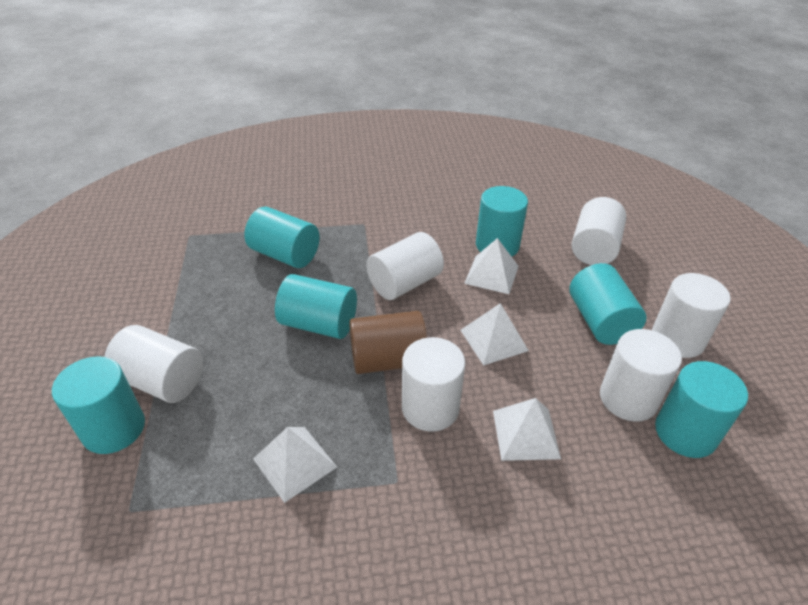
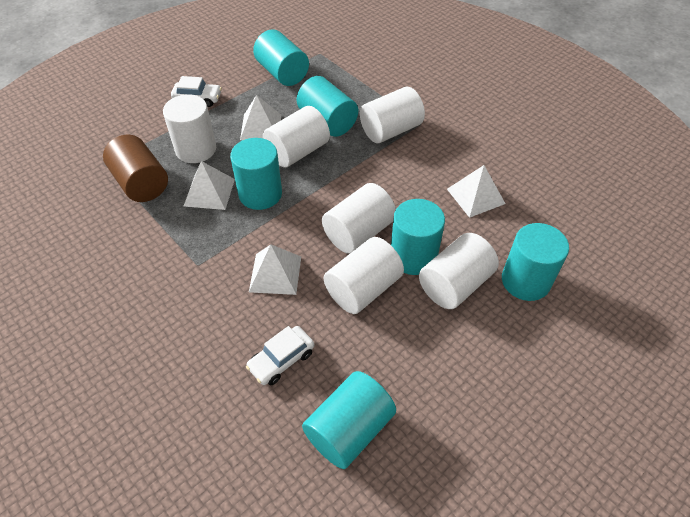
white car: 0 -> 2

